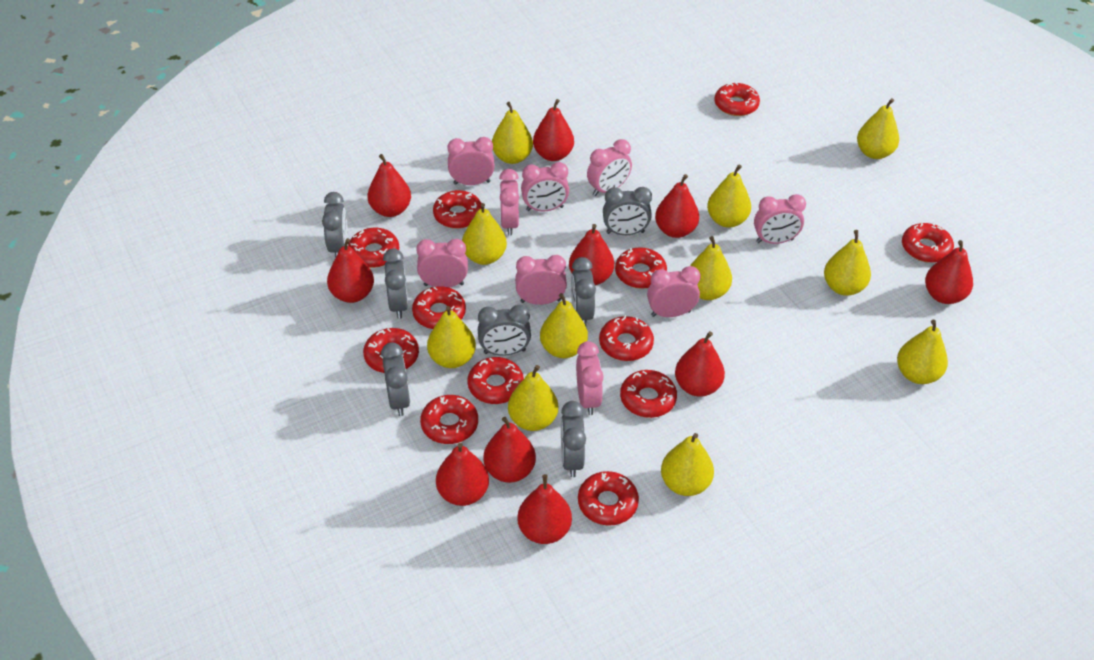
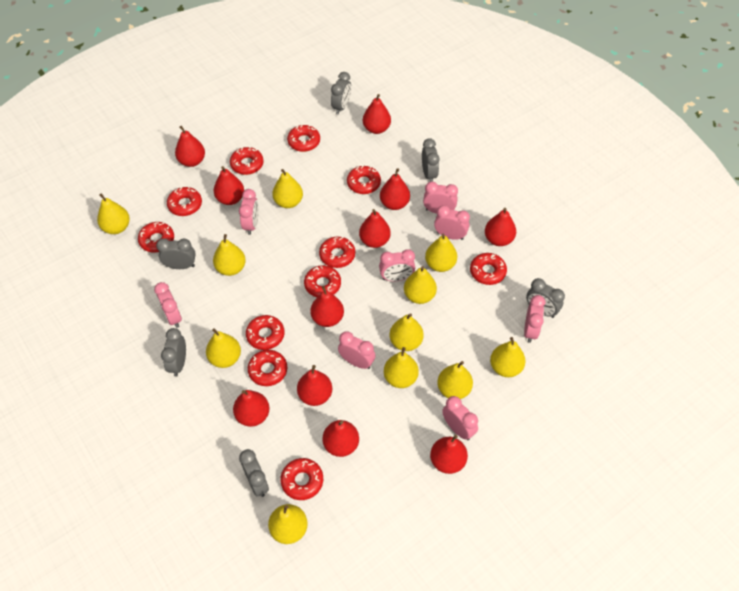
grey clock: 7 -> 6
pink clock: 9 -> 8
red donut: 12 -> 11
red pear: 10 -> 11

